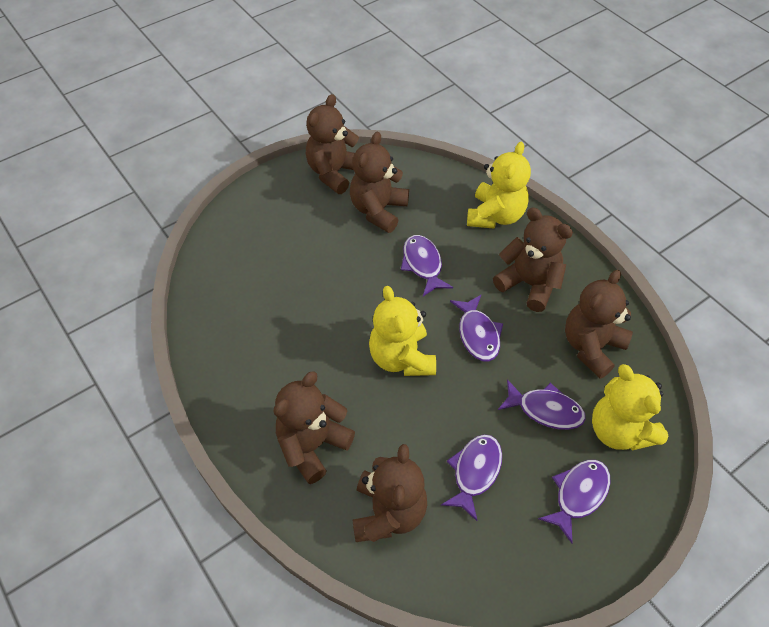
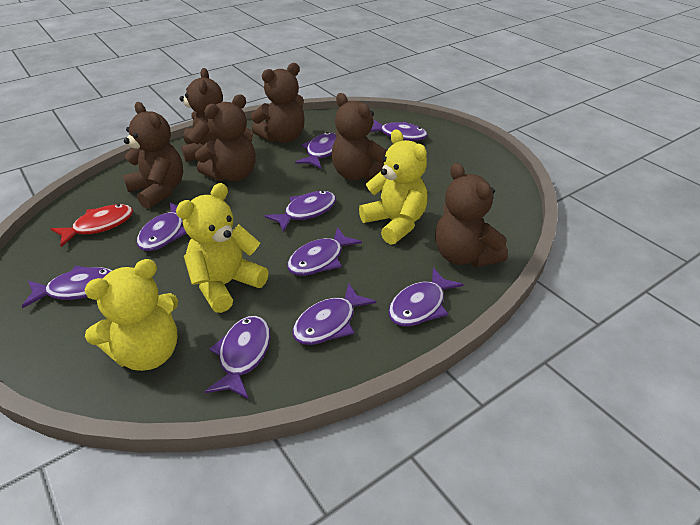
purple fish: 5 -> 9
red fish: 0 -> 1

